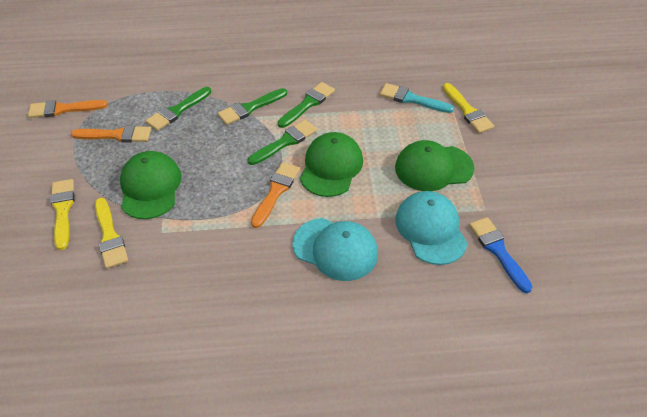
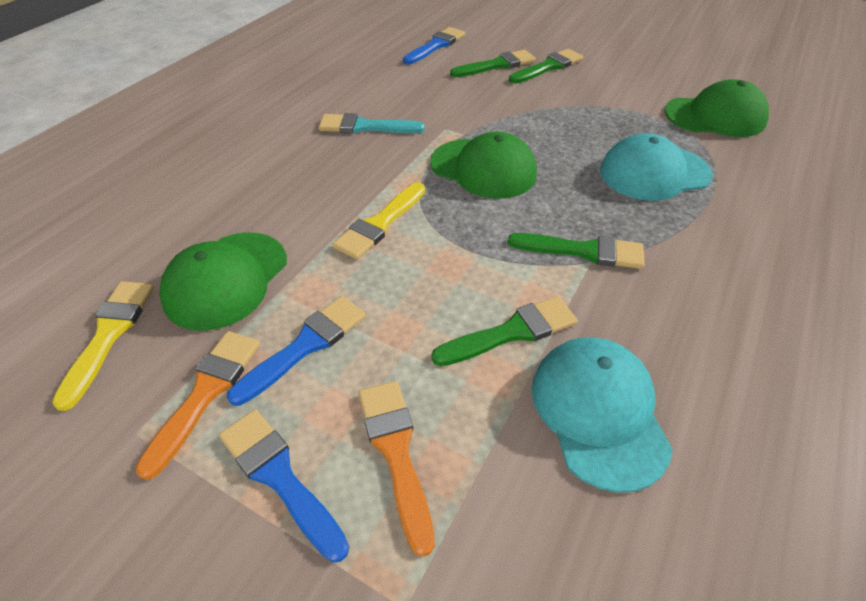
blue brush: 1 -> 3
orange brush: 3 -> 2
yellow brush: 3 -> 2

